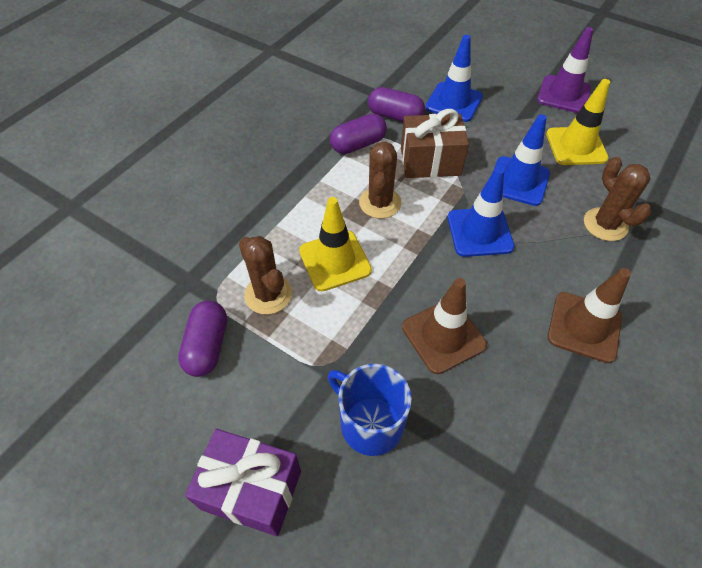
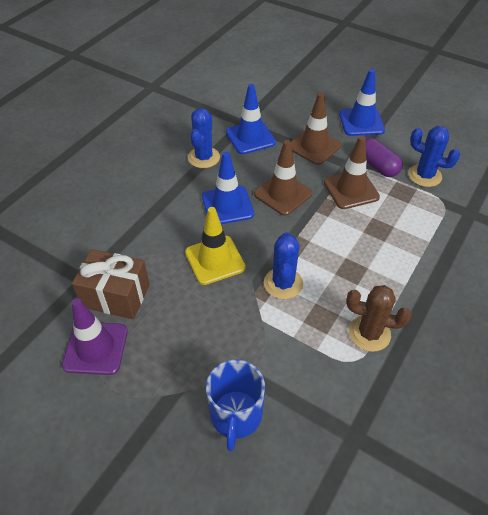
blue cactus: 0 -> 3
brown cactus: 3 -> 1
brown traffic cone: 2 -> 3
purple capsule: 3 -> 1
purple gift: 1 -> 0
yellow traffic cone: 2 -> 1

